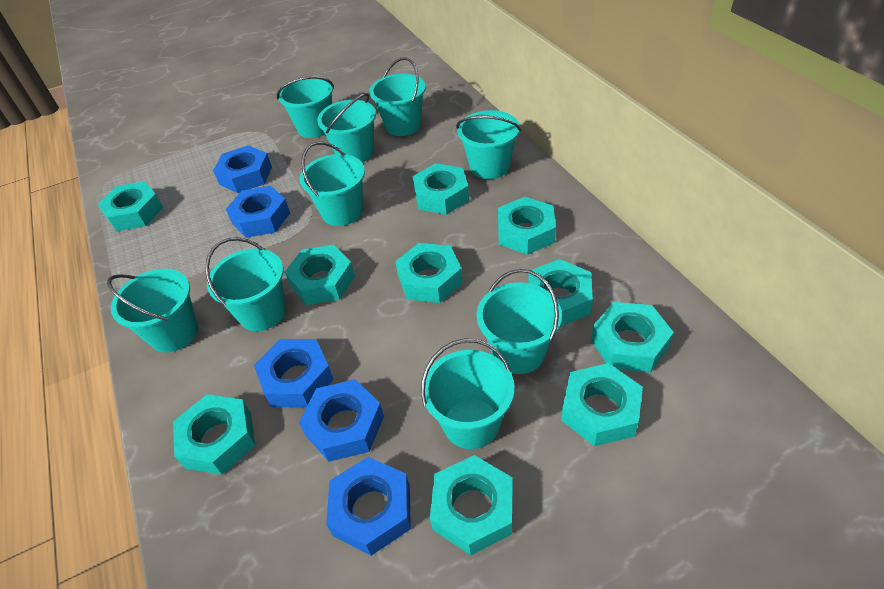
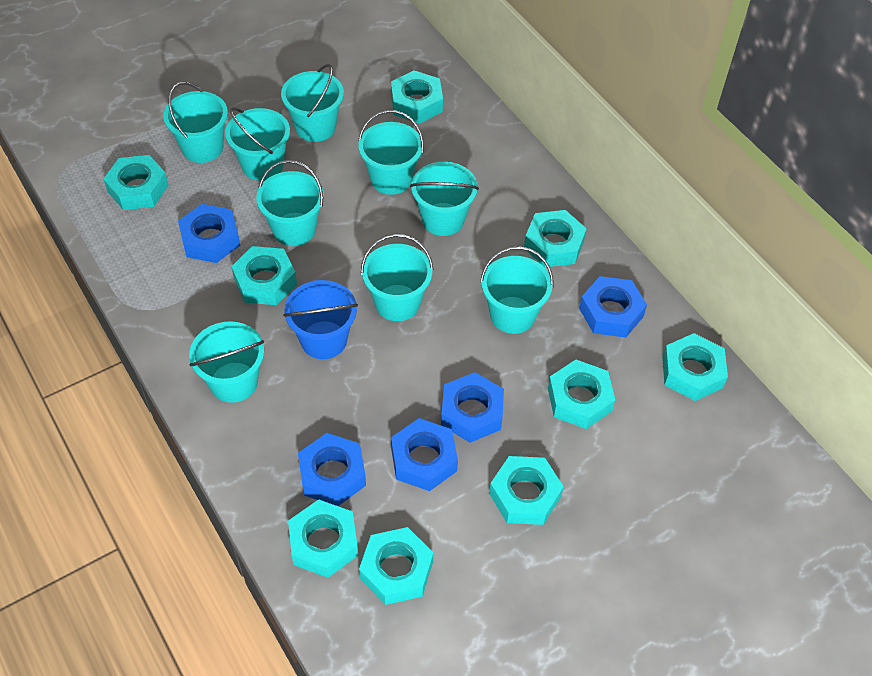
blue bucket: 0 -> 1
turquoise nut: 10 -> 9

